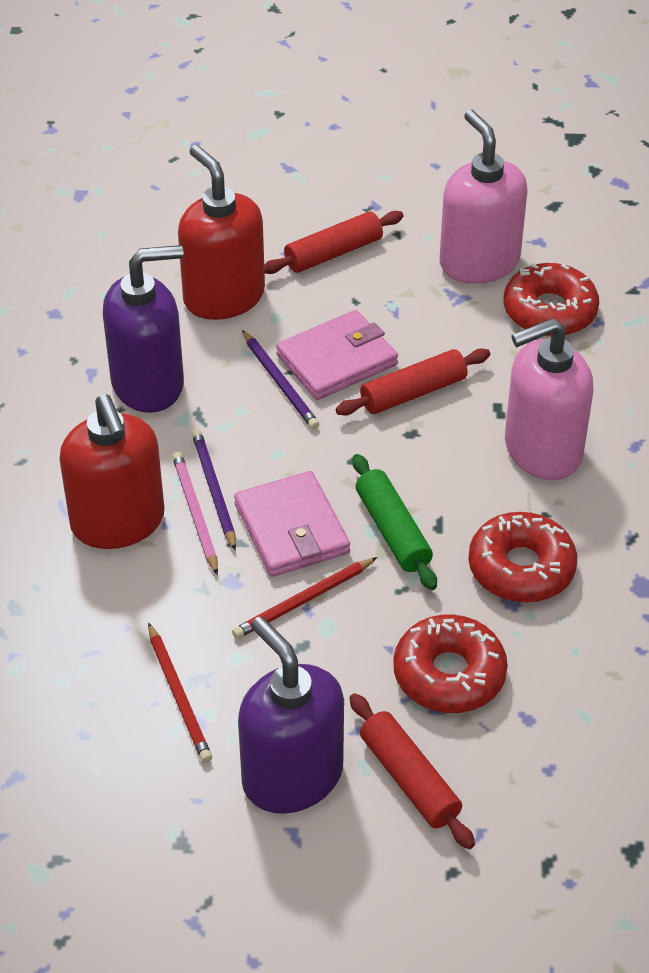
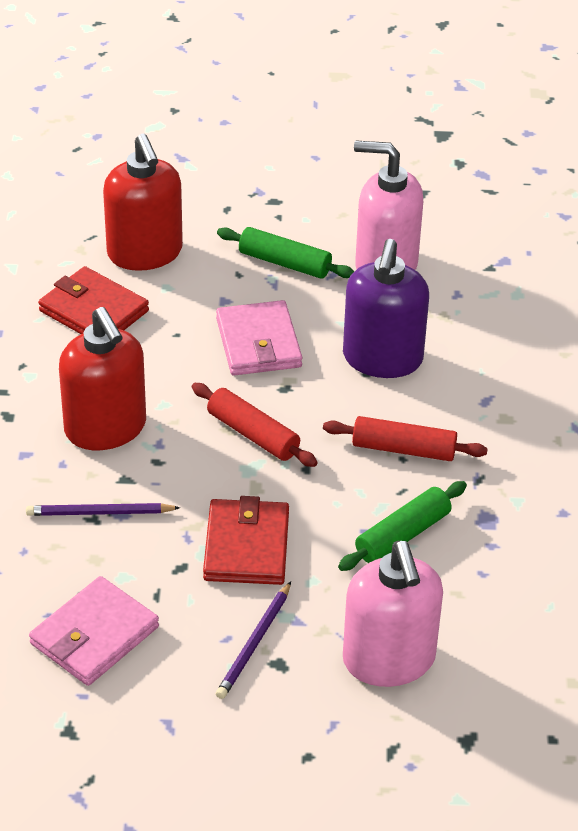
green rolling pin: 1 -> 2
pink pencil: 1 -> 0
purple soap dispenser: 2 -> 1
red donut: 3 -> 0
red pencil: 2 -> 0
red rolling pin: 3 -> 2
red wallet: 0 -> 2

